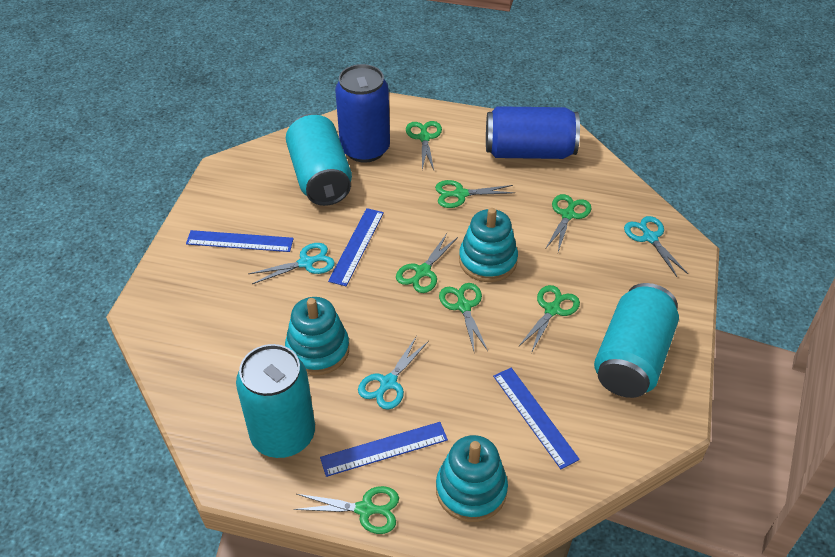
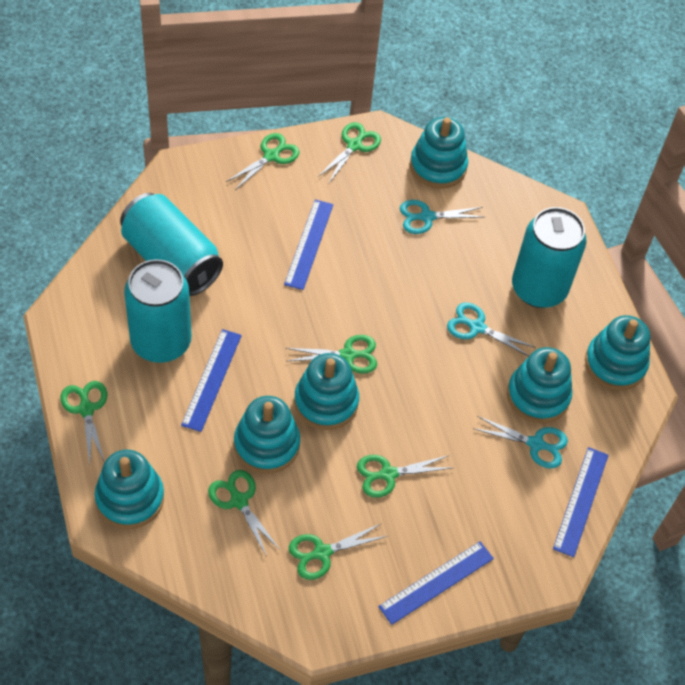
blue can: 2 -> 0
turquoise stacking toy: 3 -> 6

